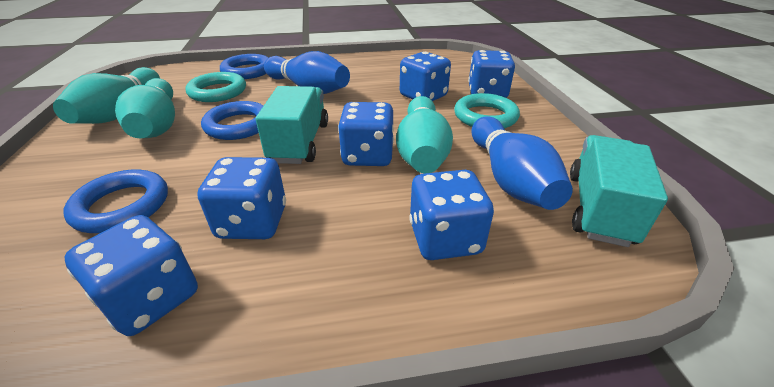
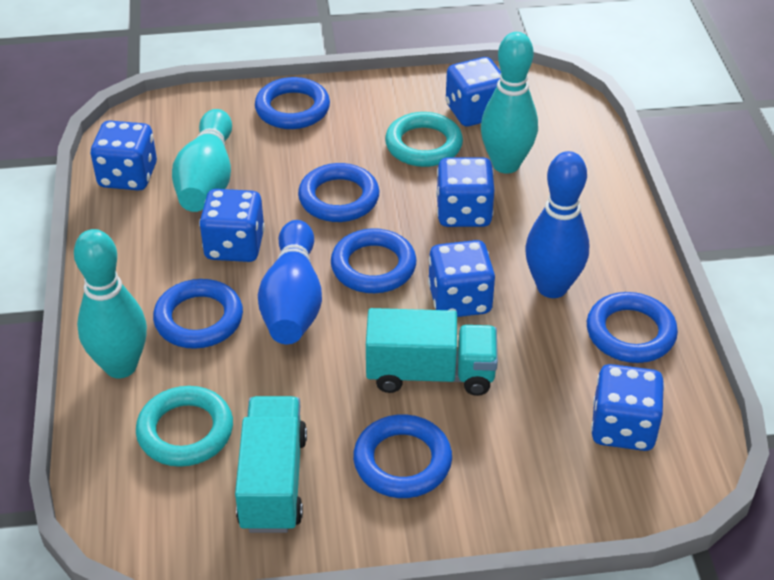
blue ring: 3 -> 6

